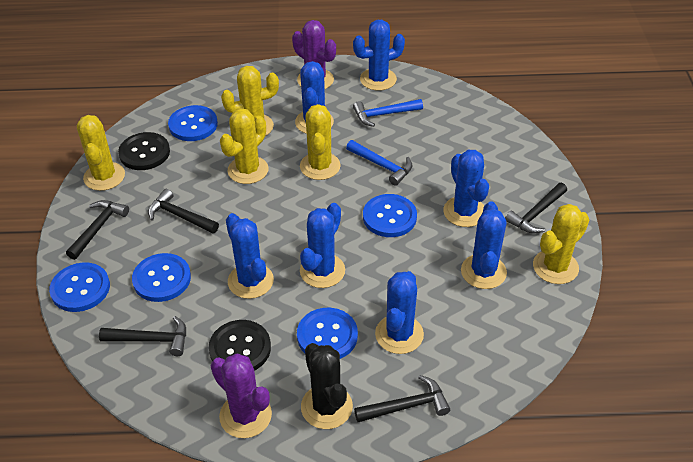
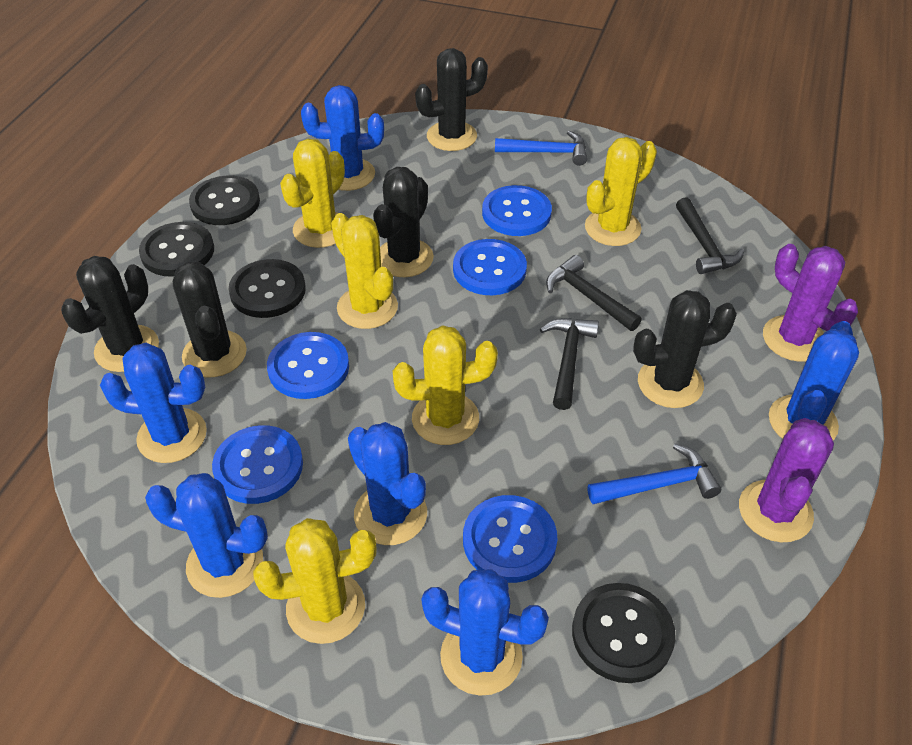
black button: 2 -> 4
black cactus: 1 -> 5
black hammer: 5 -> 3
blue cactus: 7 -> 6

